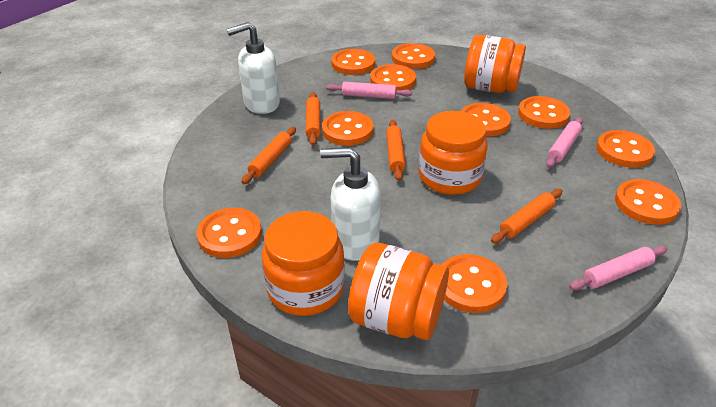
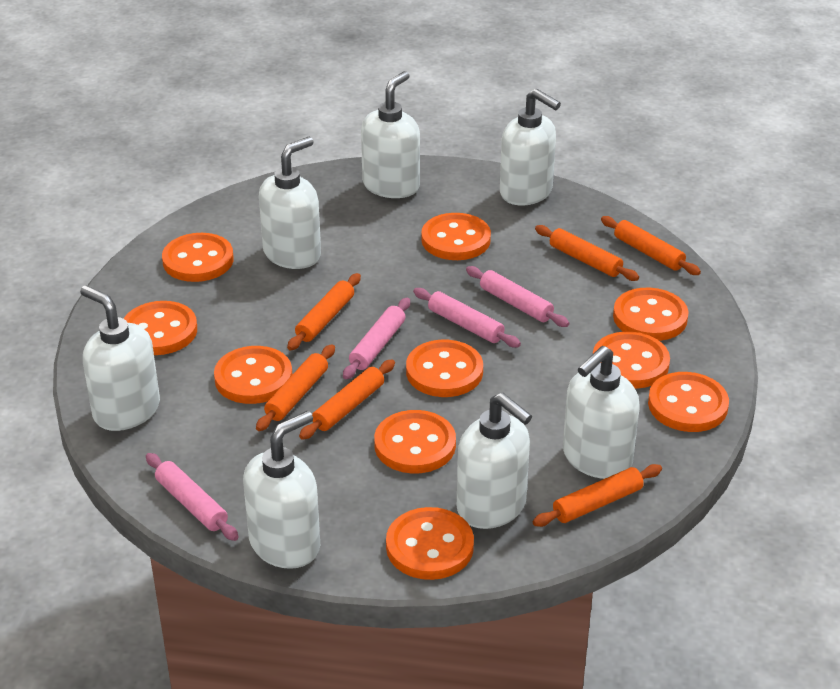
orange jar: 4 -> 0
orange rolling pin: 4 -> 6
pink rolling pin: 3 -> 4
white soap dispenser: 2 -> 7

